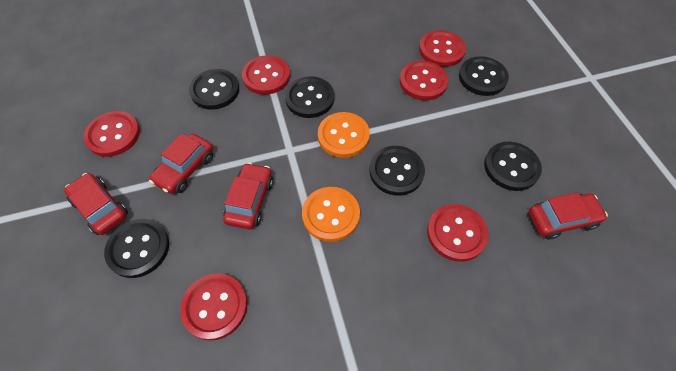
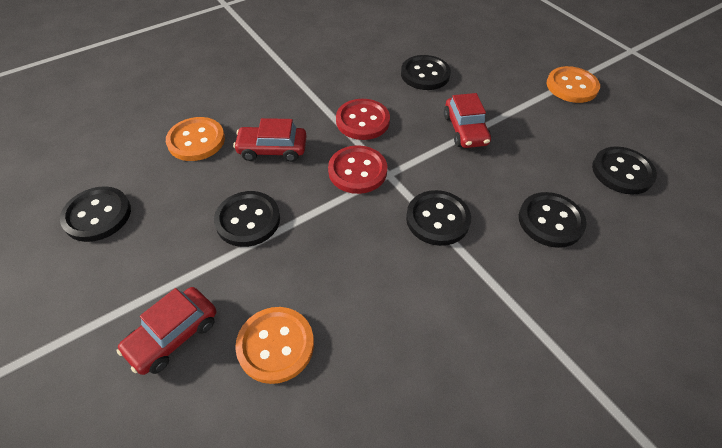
orange button: 2 -> 3
red button: 6 -> 2
red car: 4 -> 3

